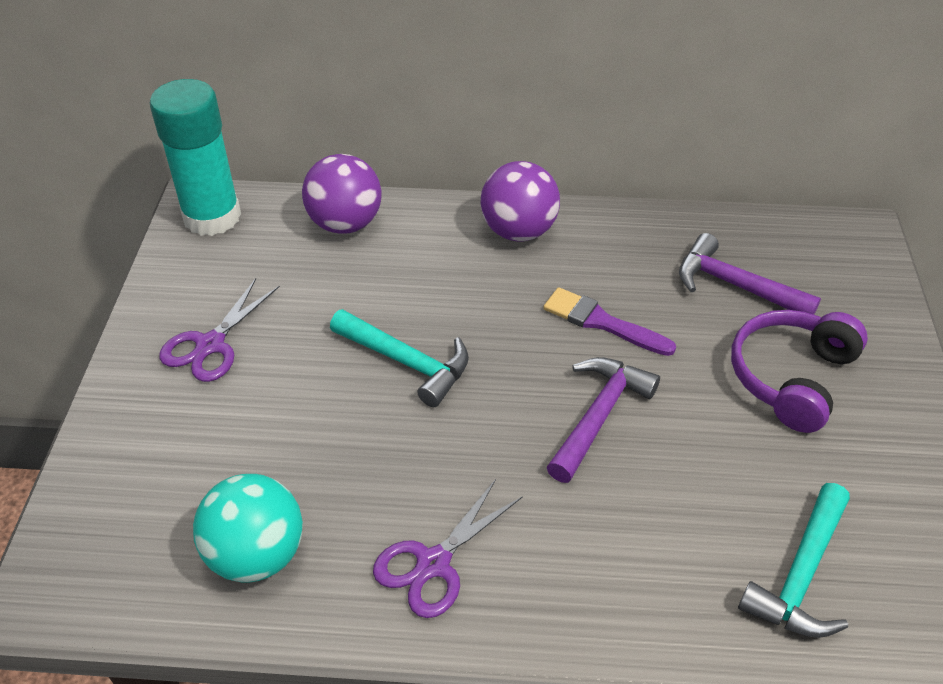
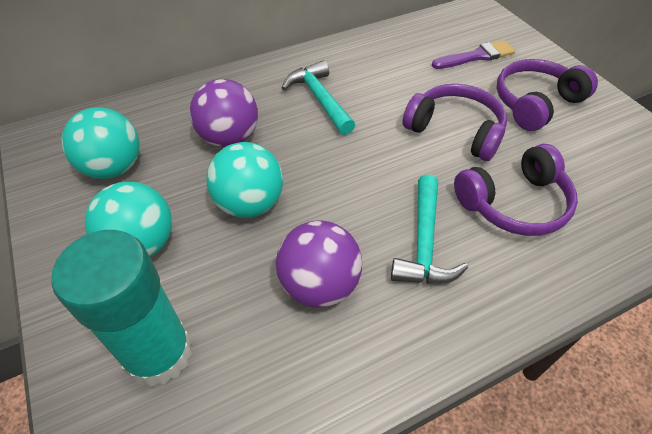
purple hammer: 2 -> 0
purple headphones: 1 -> 3
purple scissors: 2 -> 0
turquoise ball: 1 -> 3

